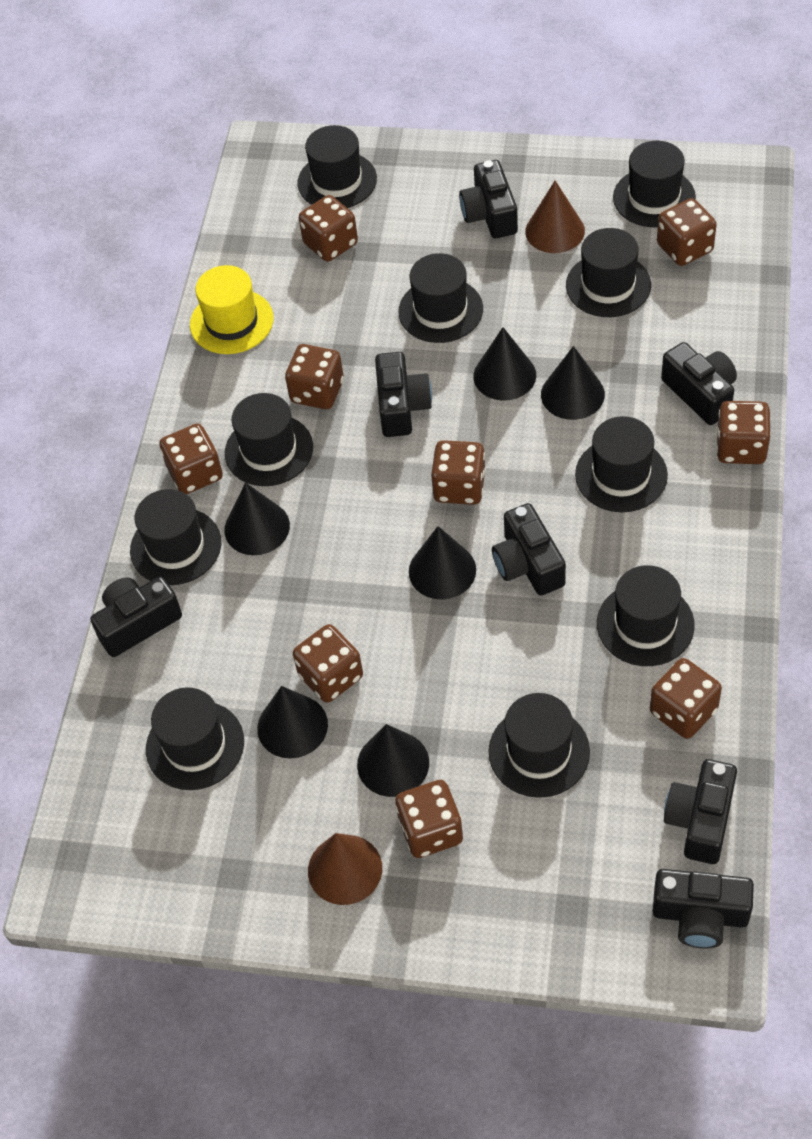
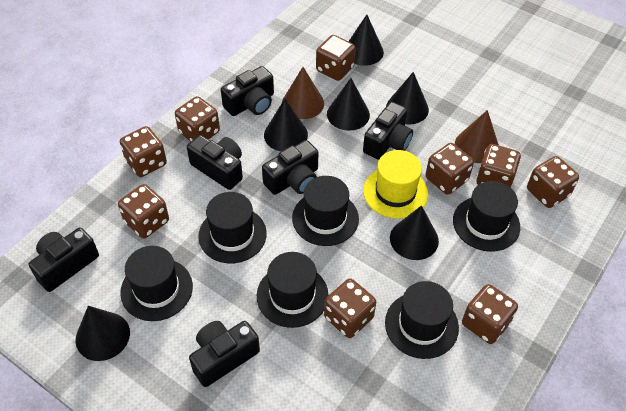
black camera: 7 -> 6
black hat: 10 -> 6

